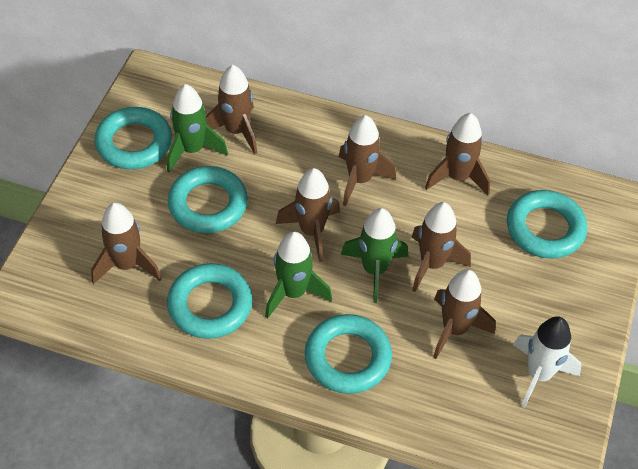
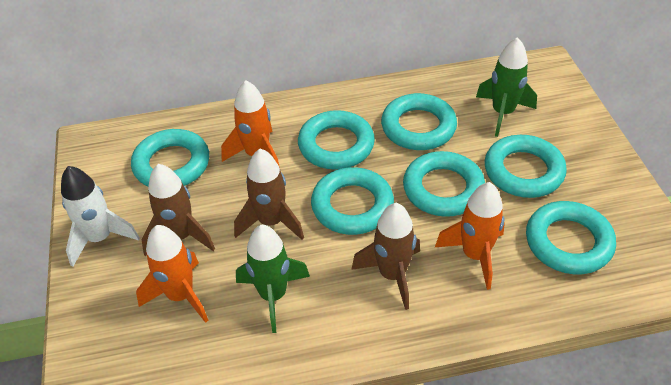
brown rocket: 7 -> 3
green rocket: 3 -> 2
orange rocket: 0 -> 3
turquoise ring: 5 -> 7

